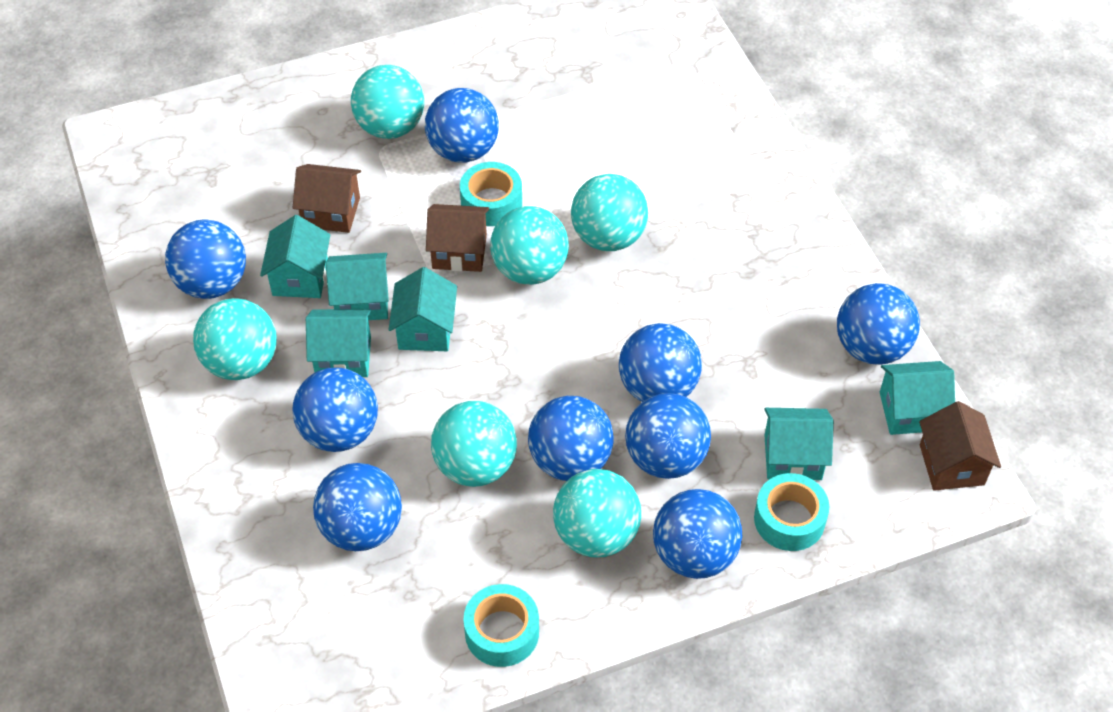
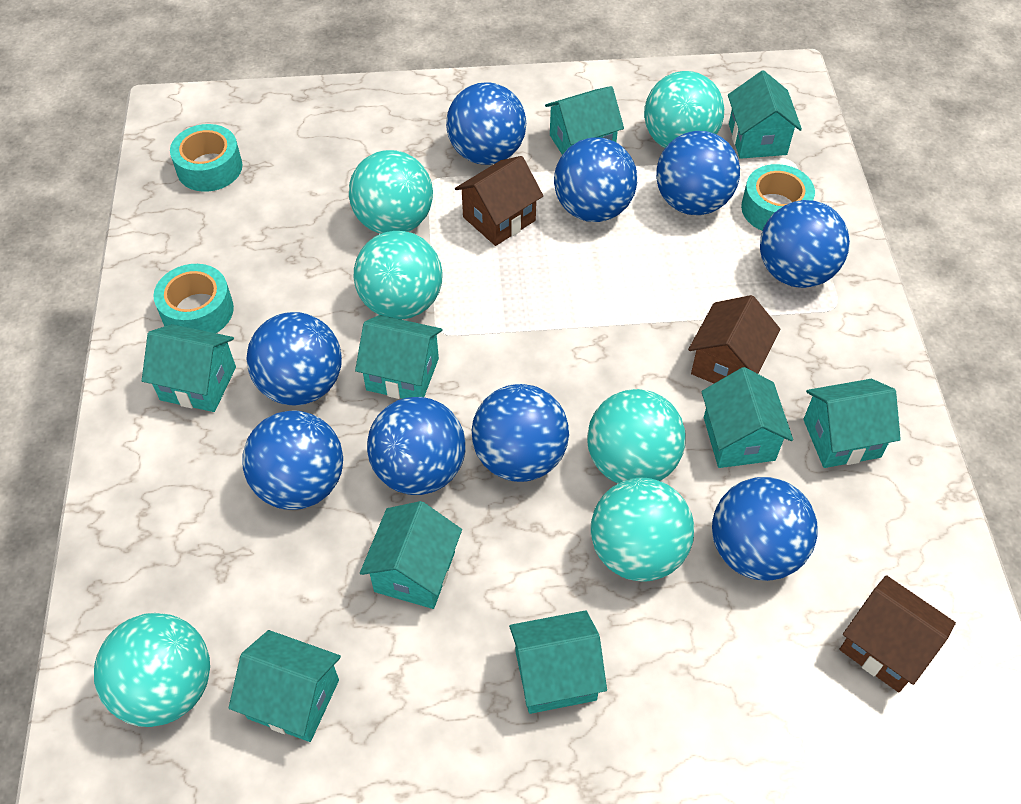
turquoise house: 6 -> 9

